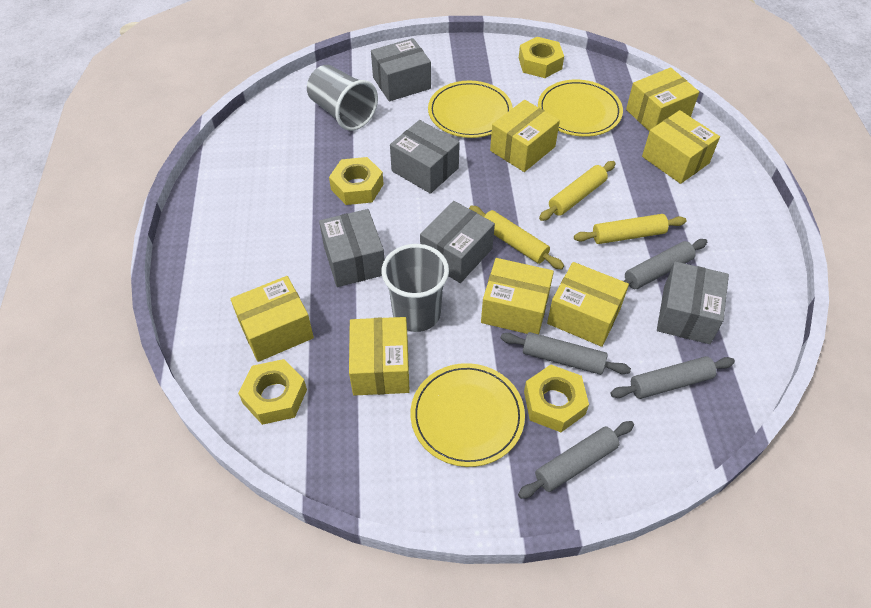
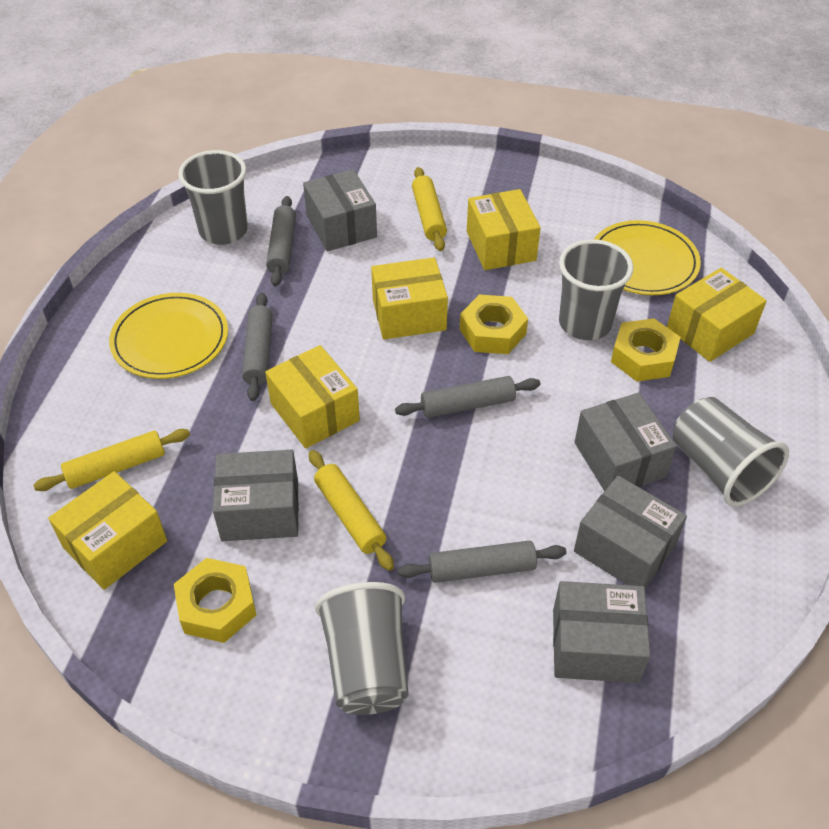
grey cup: 2 -> 4
yellow box: 7 -> 5
yellow nut: 4 -> 3
yellow plate: 3 -> 2

